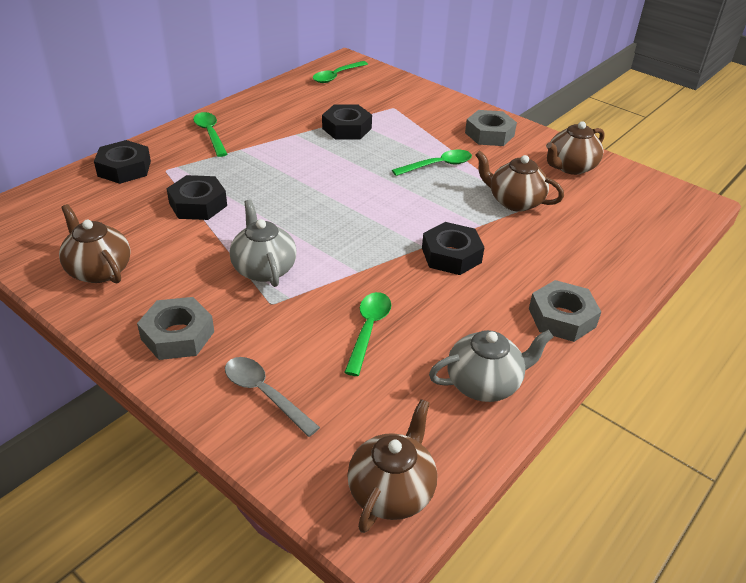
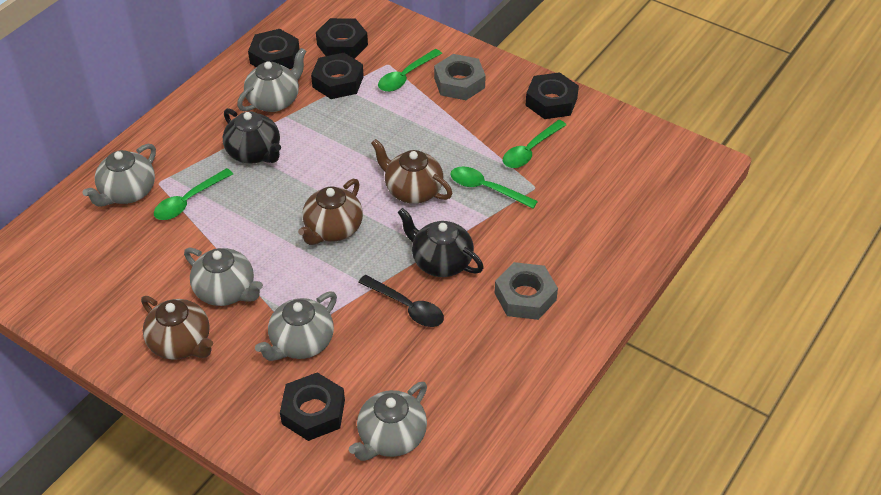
black nut: 4 -> 5
black spoon: 0 -> 1
black teapot: 0 -> 2
brown teapot: 4 -> 3
grey nut: 3 -> 2
grey spoon: 1 -> 0
grey teapot: 2 -> 5

